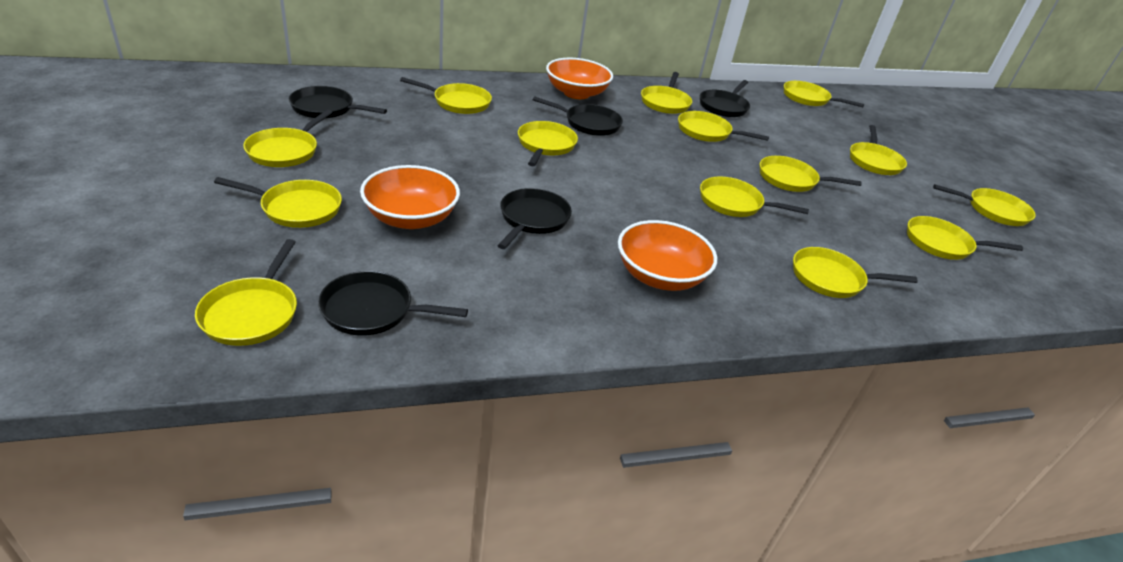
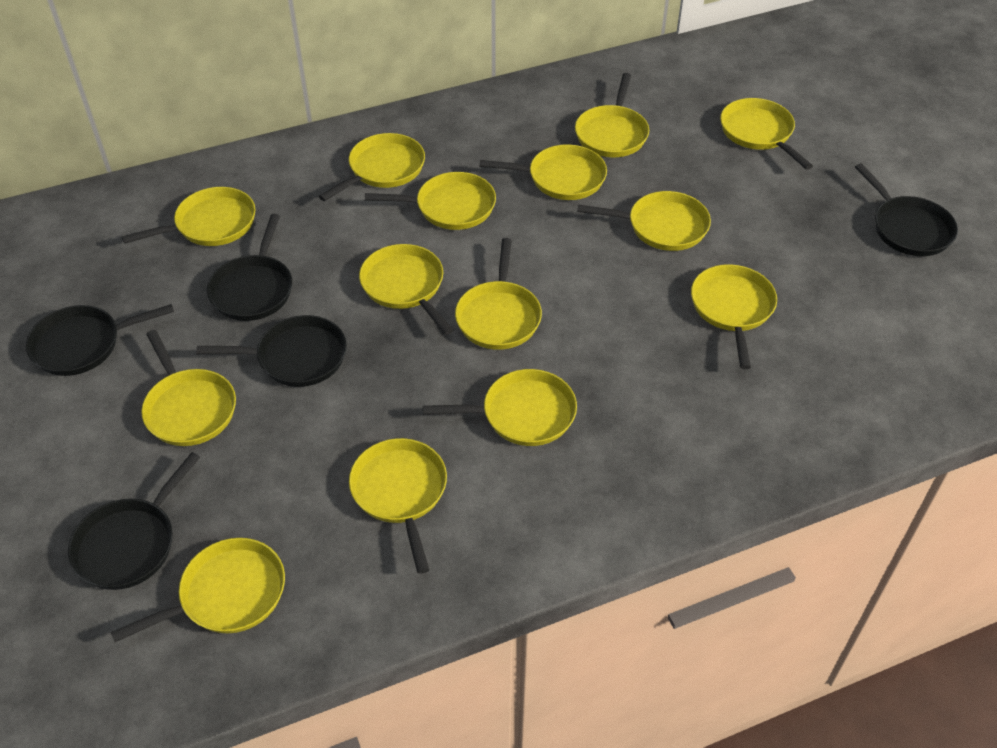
orange bowl: 3 -> 0

